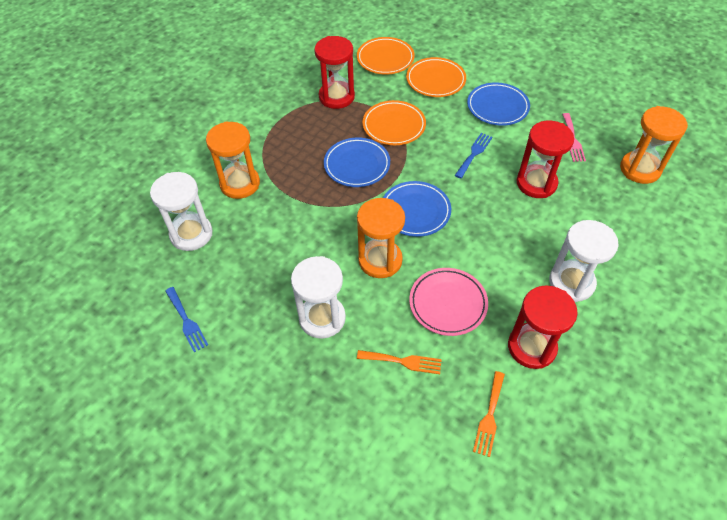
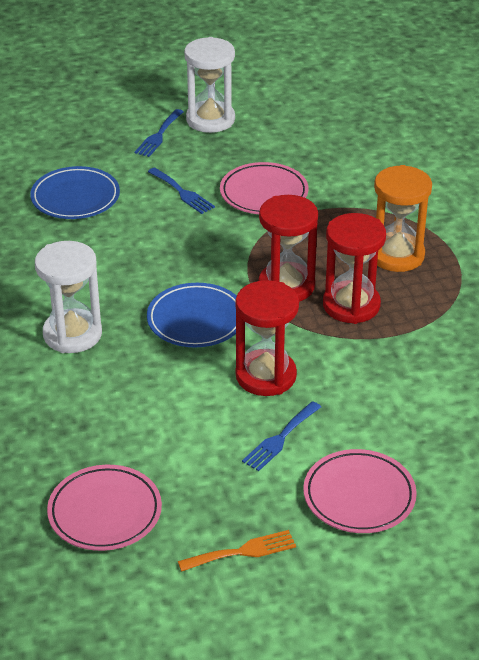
blue fork: 2 -> 3
blue plate: 3 -> 2
orange fork: 2 -> 1
orange hourglass: 3 -> 1
orange plate: 3 -> 0
pink fork: 1 -> 0
pink plate: 1 -> 3
white hourglass: 3 -> 2

